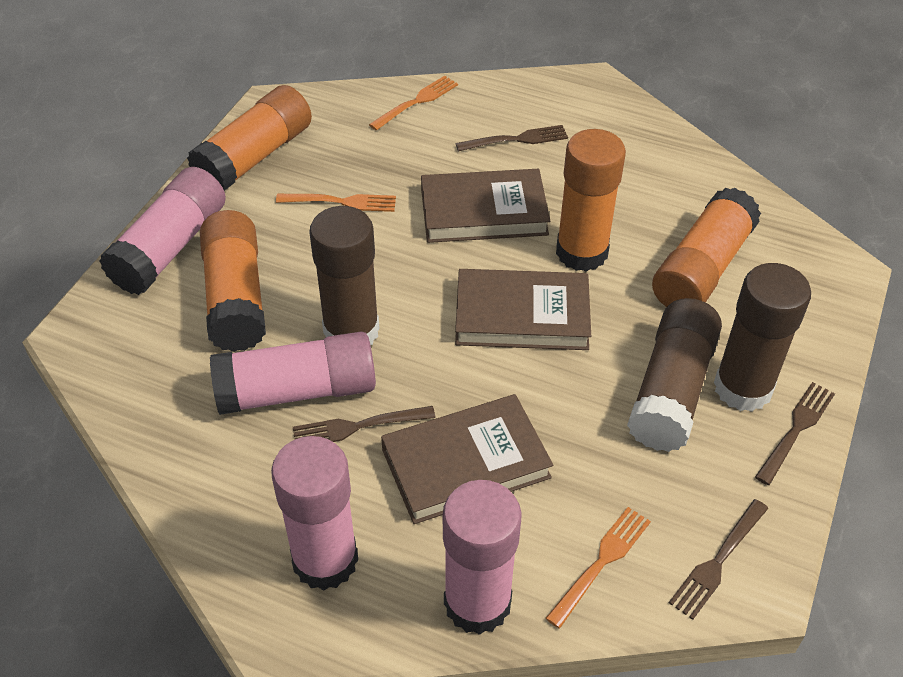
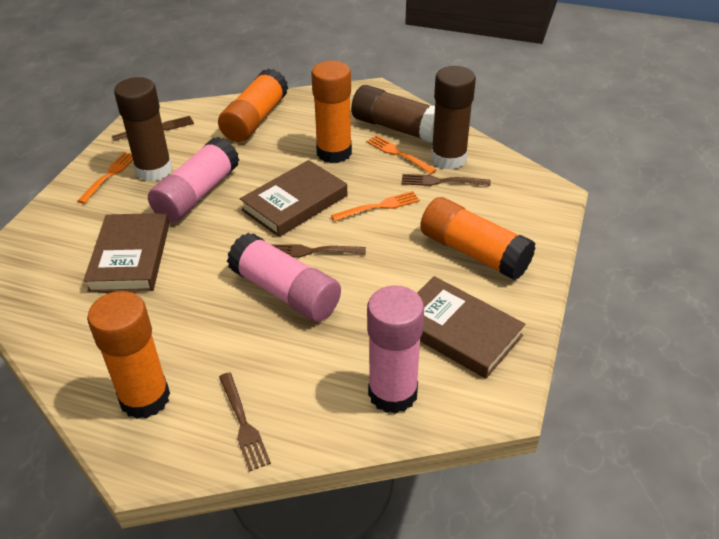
pink glue stick: 4 -> 3

